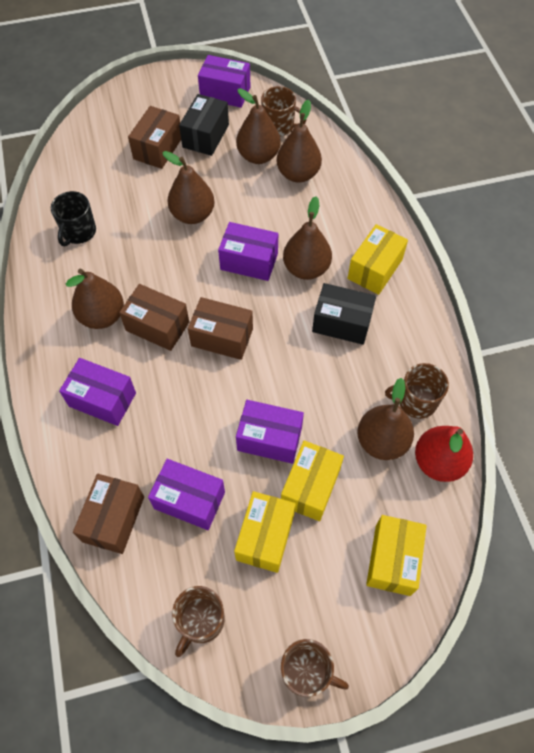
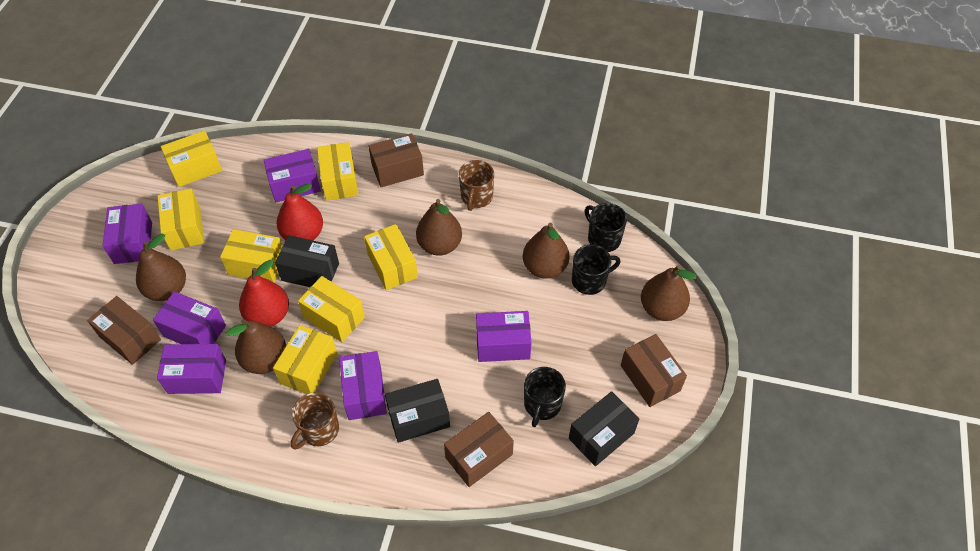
black box: 2 -> 3
black mug: 1 -> 3
brown mug: 4 -> 2
brown pear: 6 -> 5
purple box: 5 -> 6
red pear: 1 -> 2
yellow box: 4 -> 7

